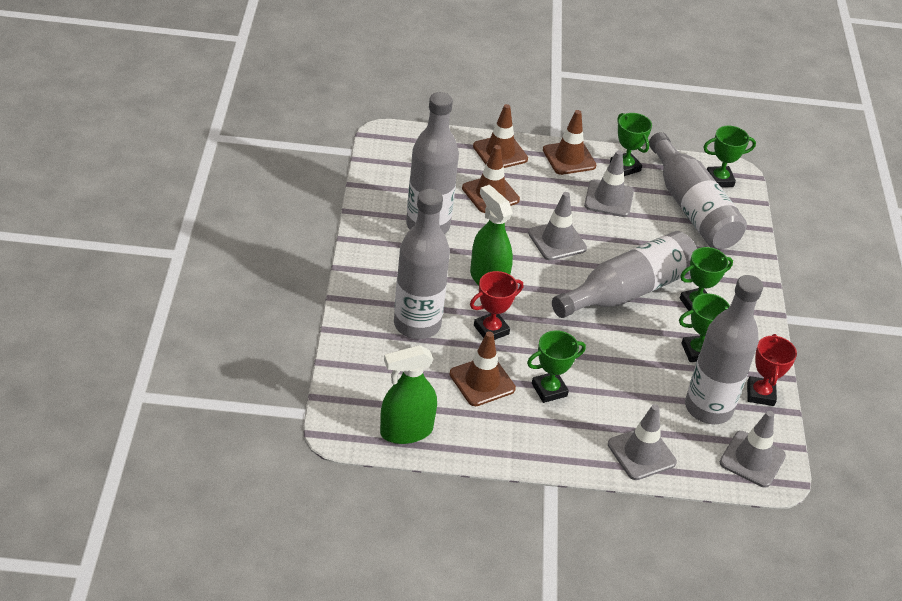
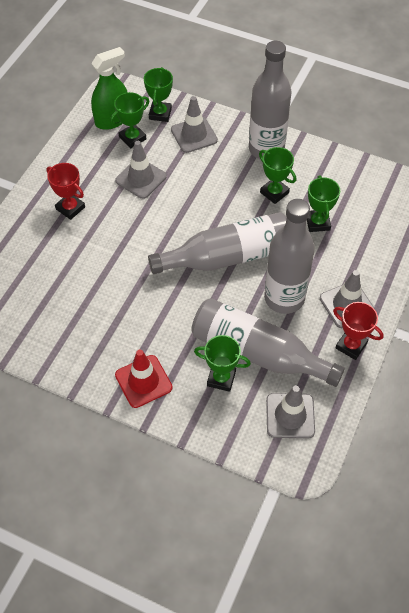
brown traffic cone: 4 -> 0
green spray bottle: 2 -> 1
grey bottle: 5 -> 4
red traffic cone: 0 -> 1

